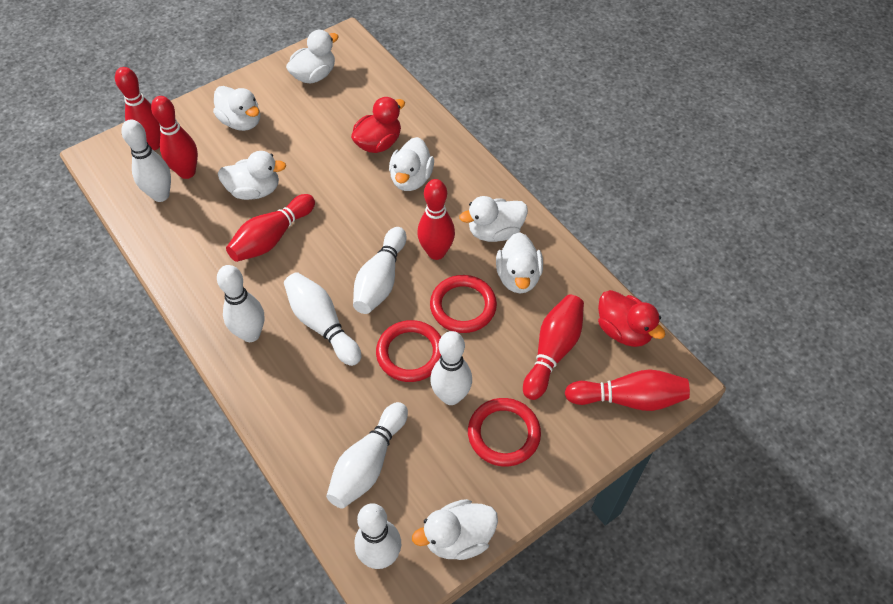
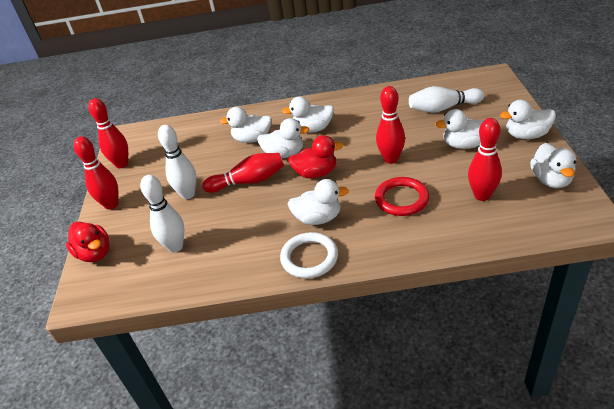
red bowling pin: 6 -> 5
red ring: 3 -> 1
white bowling pin: 7 -> 3
white ring: 0 -> 1

